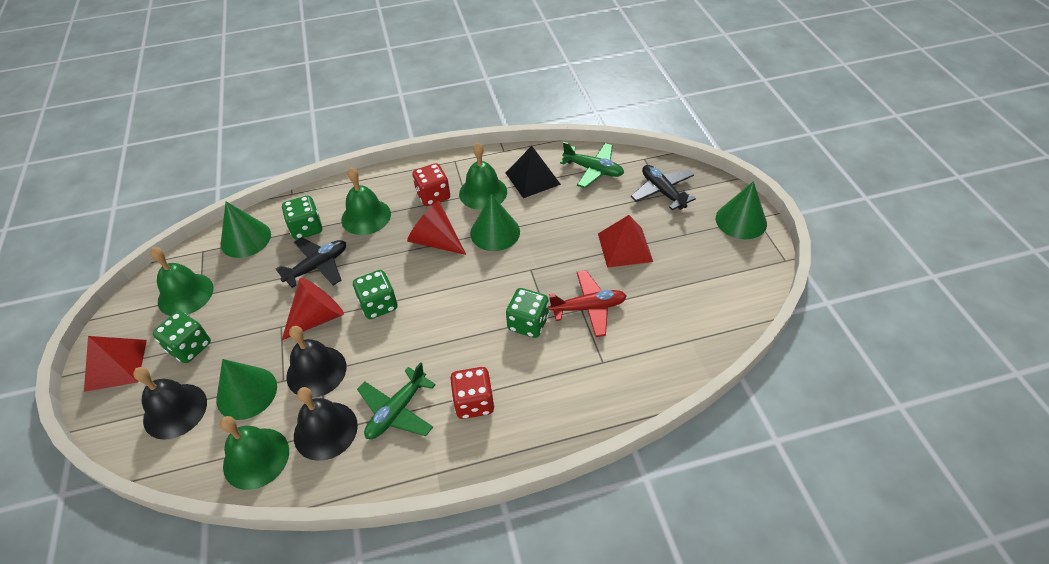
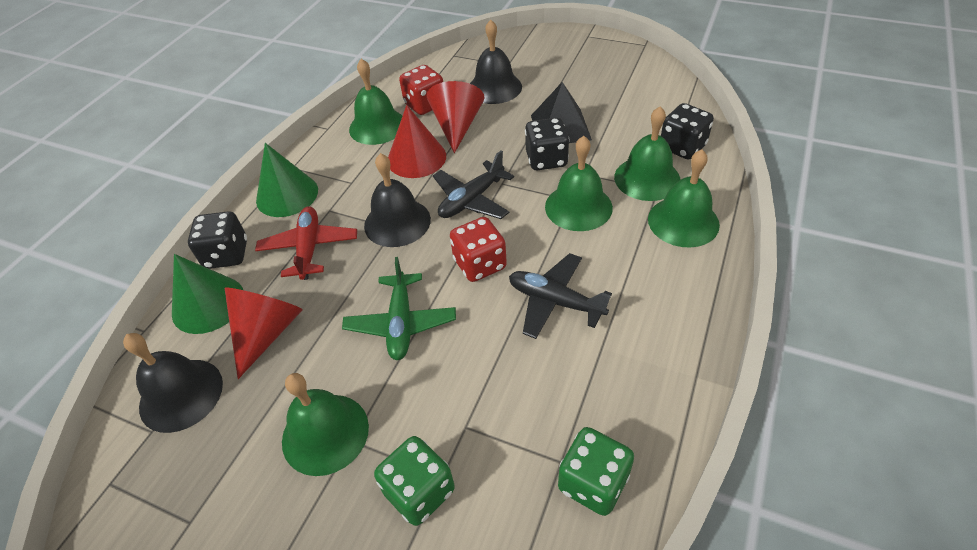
black dice: 0 -> 3
green bell: 4 -> 5
green cone: 4 -> 2
green dice: 4 -> 2
green plane: 2 -> 1
red cone: 2 -> 3
red pyramid: 2 -> 0

